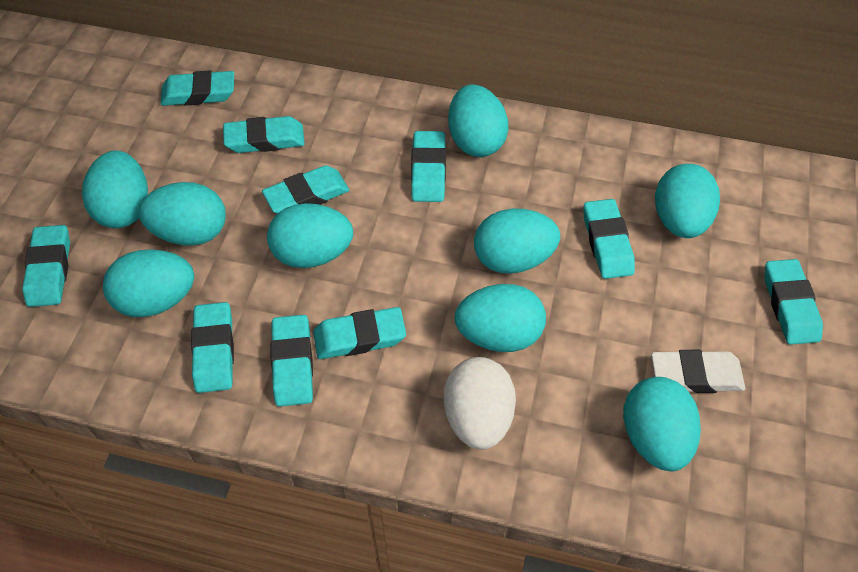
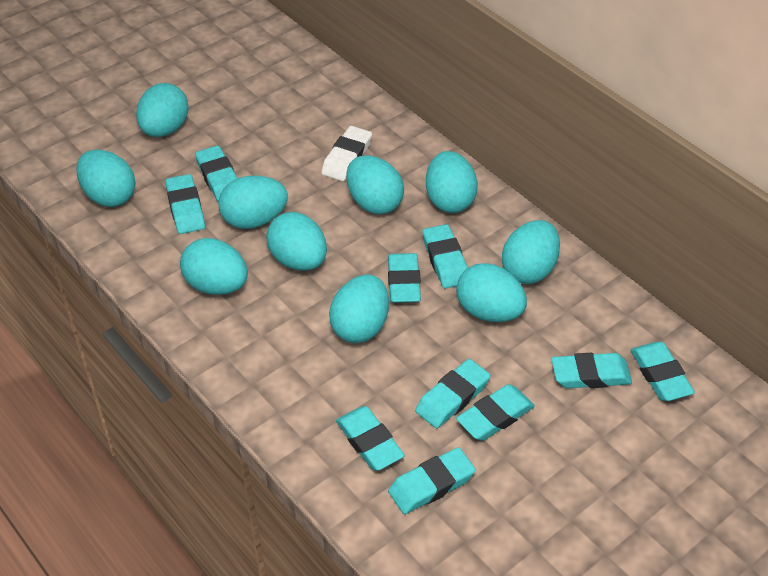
turquoise egg: 9 -> 10
white egg: 1 -> 0

